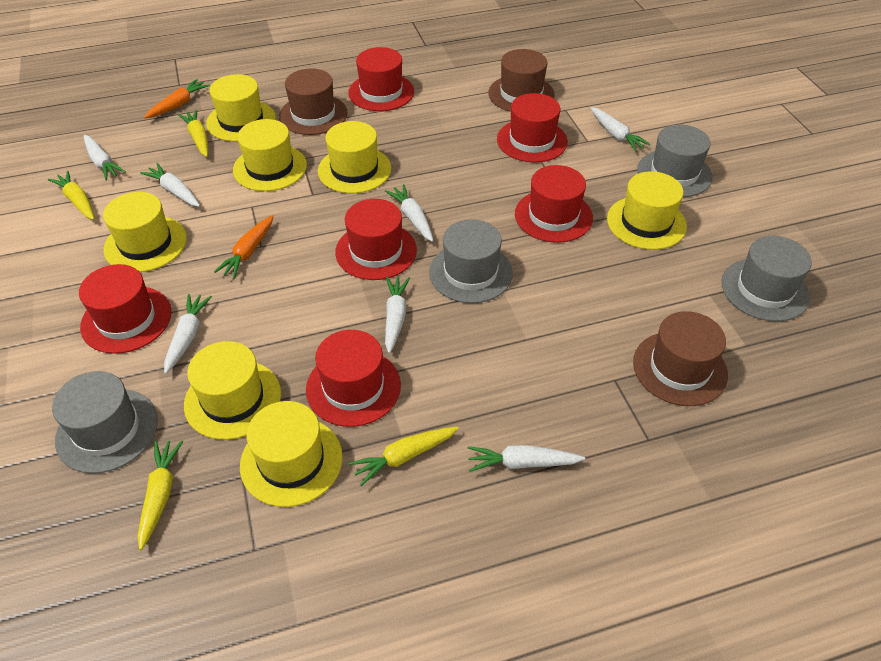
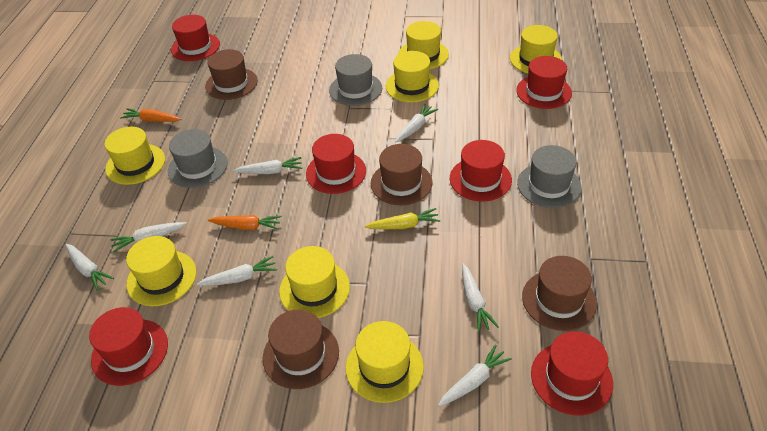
brown hat: 3 -> 4
grey hat: 4 -> 3
yellow carrot: 4 -> 1

